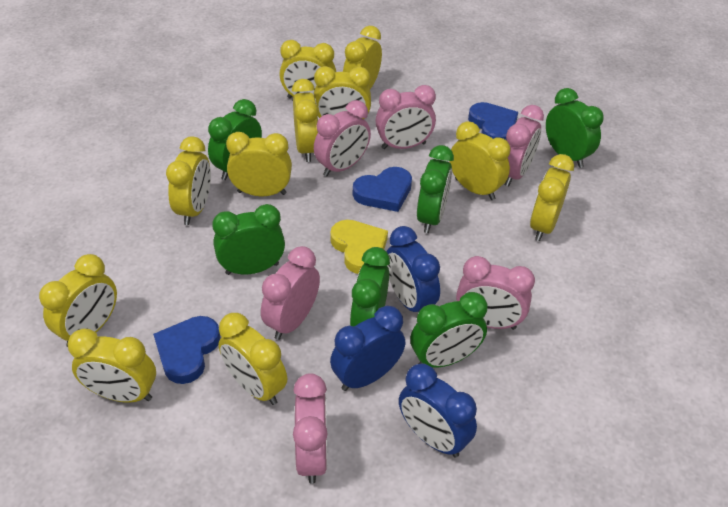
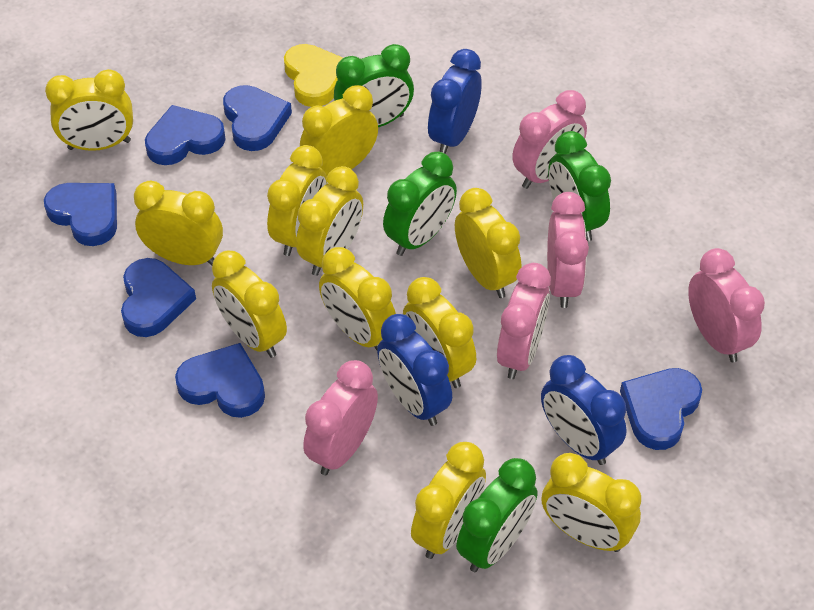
blue heart: 3 -> 6
green clock: 6 -> 4
pink clock: 6 -> 5

